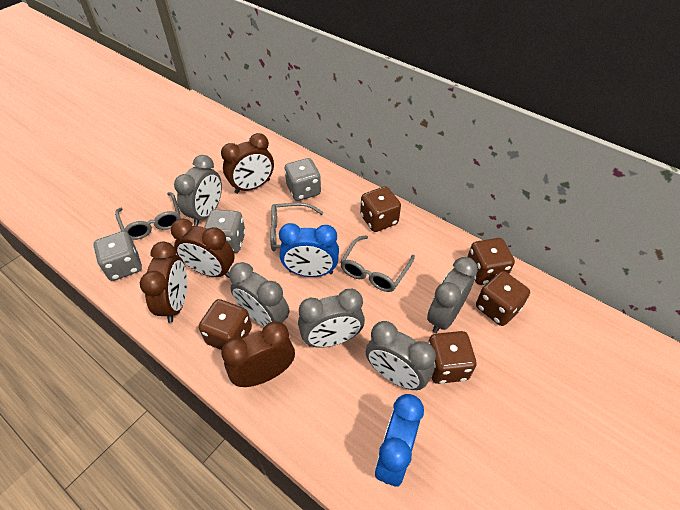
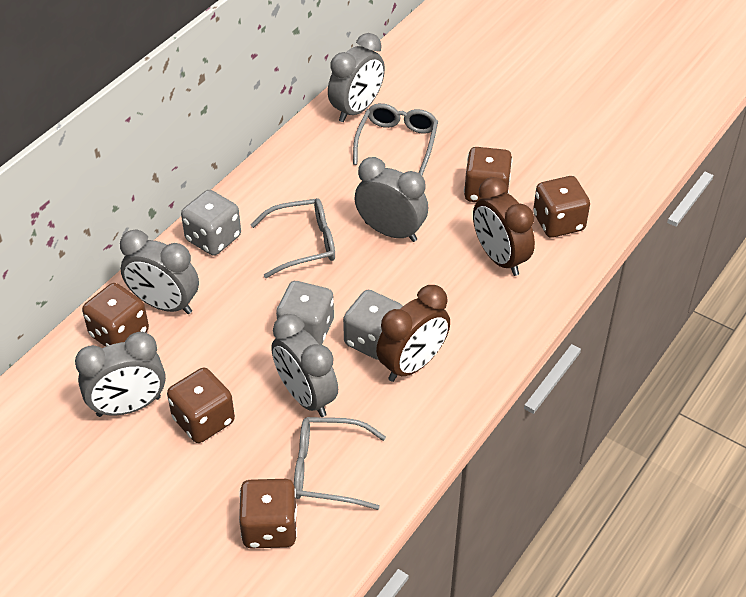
blue clock: 2 -> 0
brown clock: 4 -> 2

